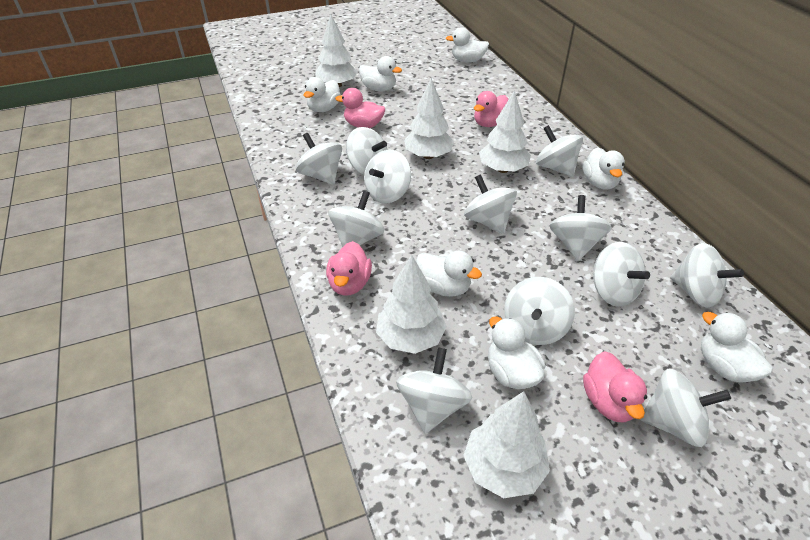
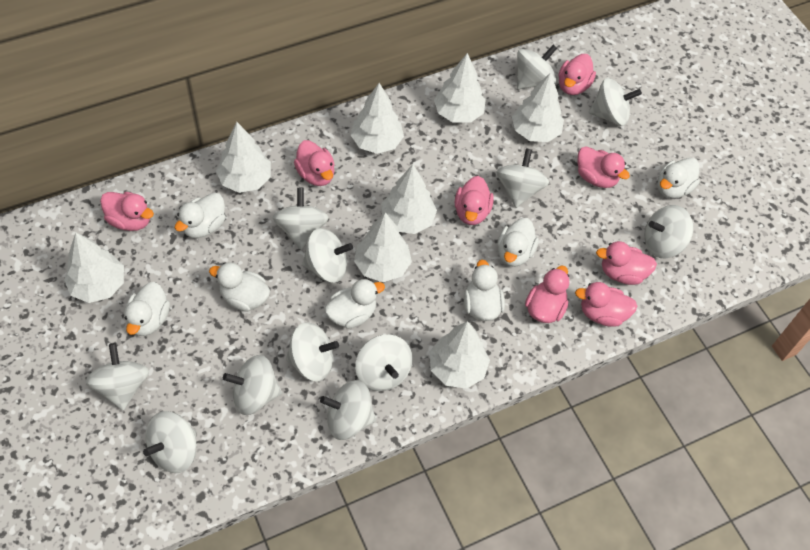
pink duck: 4 -> 8
white tree: 5 -> 8

